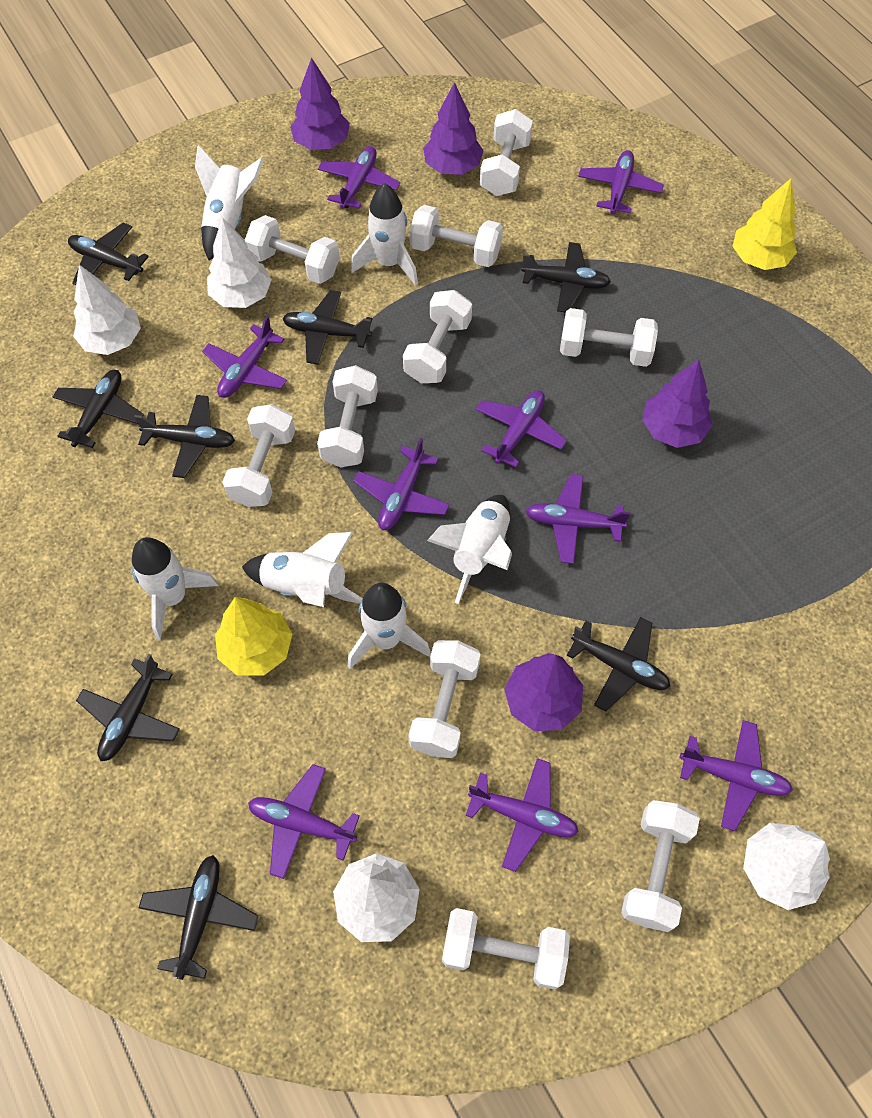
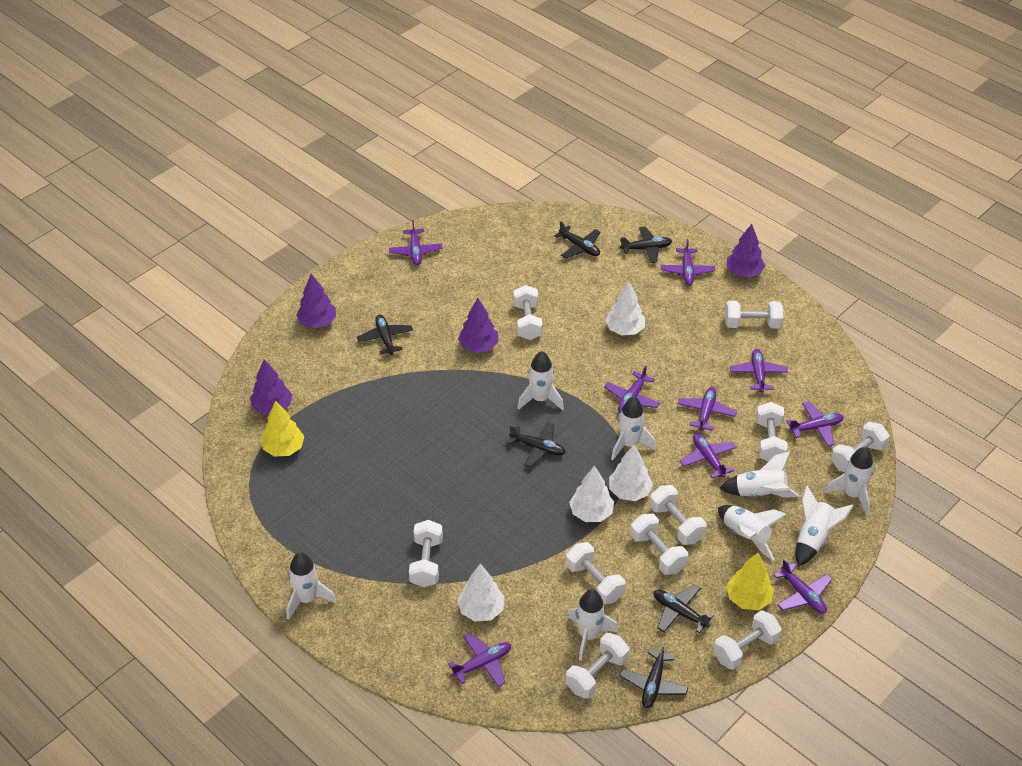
black plane: 8 -> 6
white rocket: 6 -> 8

